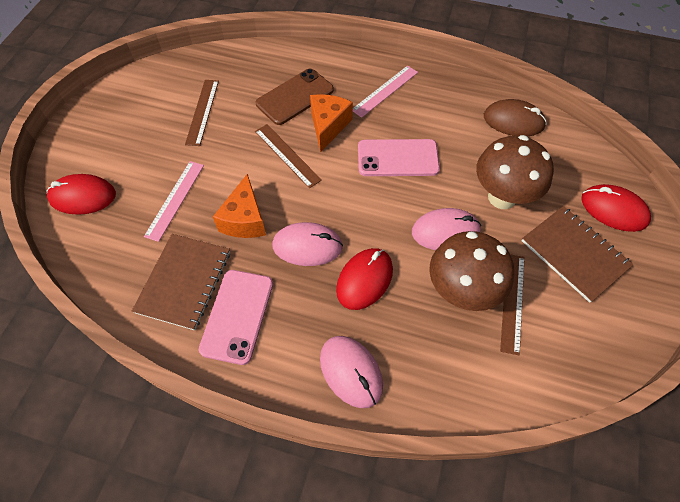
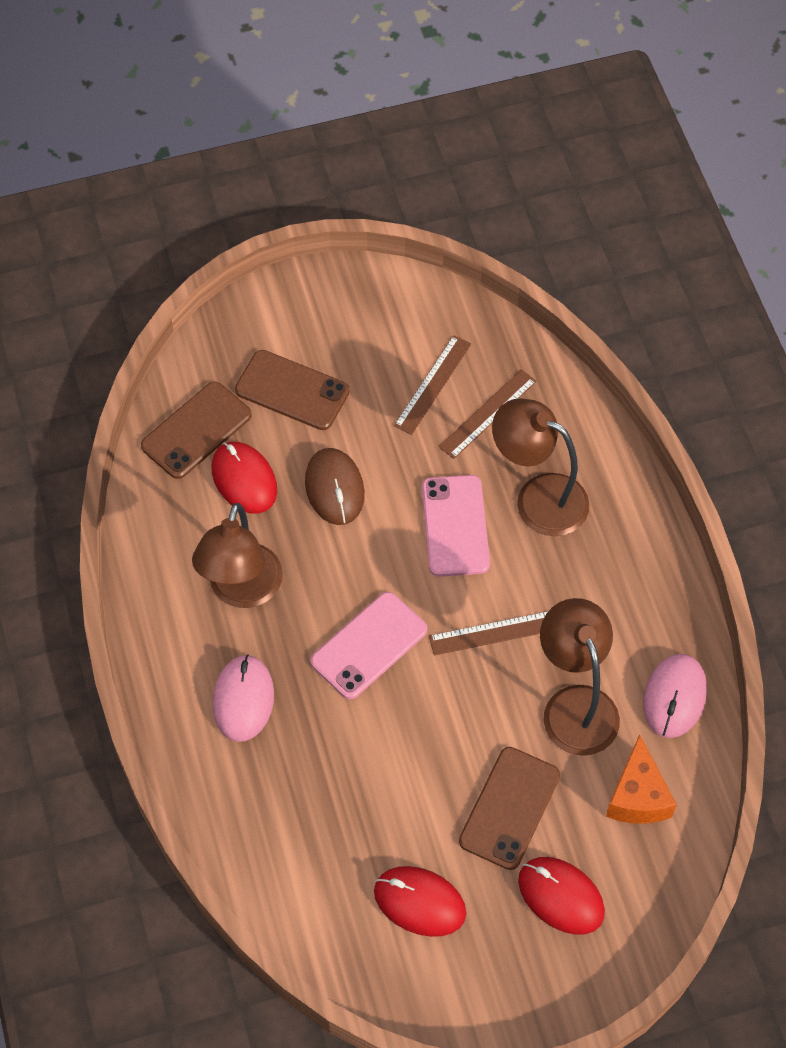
brown lamp: 0 -> 3
brown mushroom: 2 -> 0
brown notebook: 2 -> 0
brown phone: 1 -> 3
orange cheese: 2 -> 1
pink mouse: 3 -> 2
pink ruler: 2 -> 0

